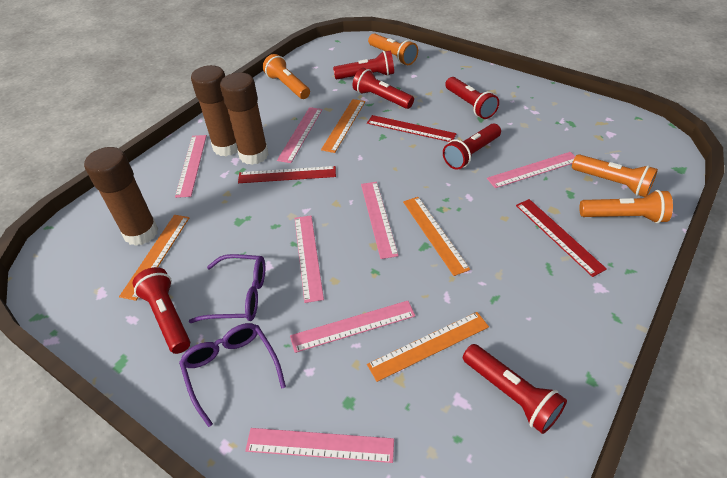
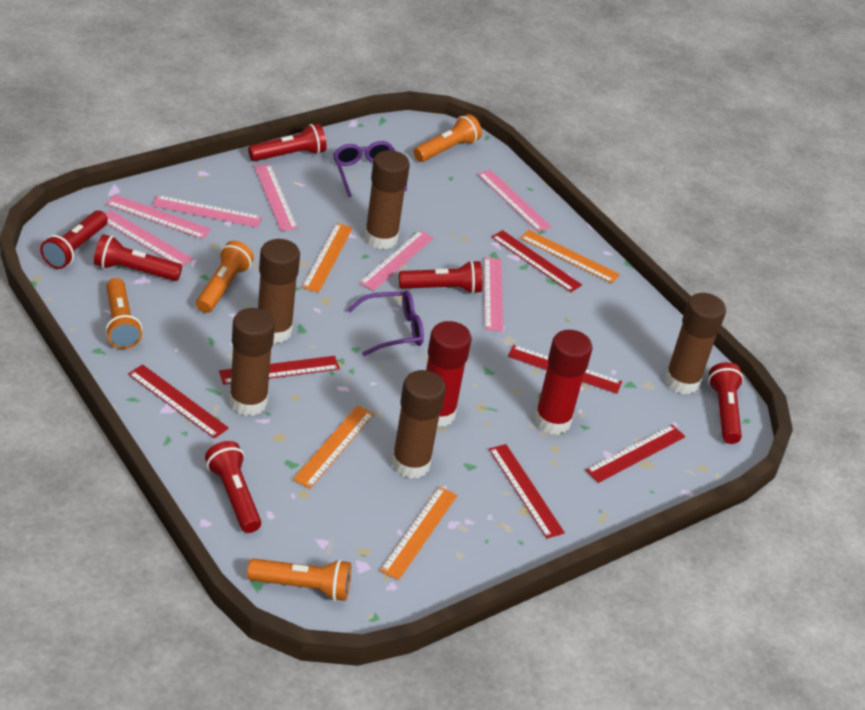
brown glue stick: 3 -> 5
red glue stick: 0 -> 2
red ruler: 3 -> 6

